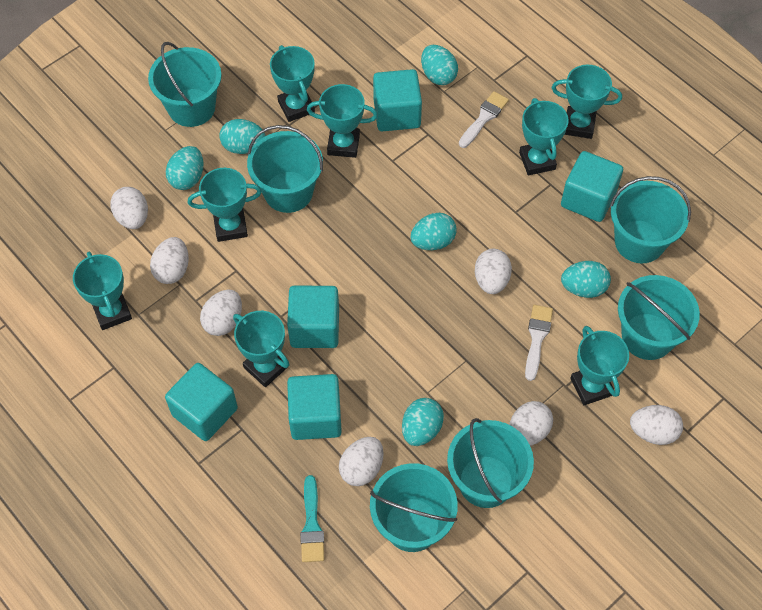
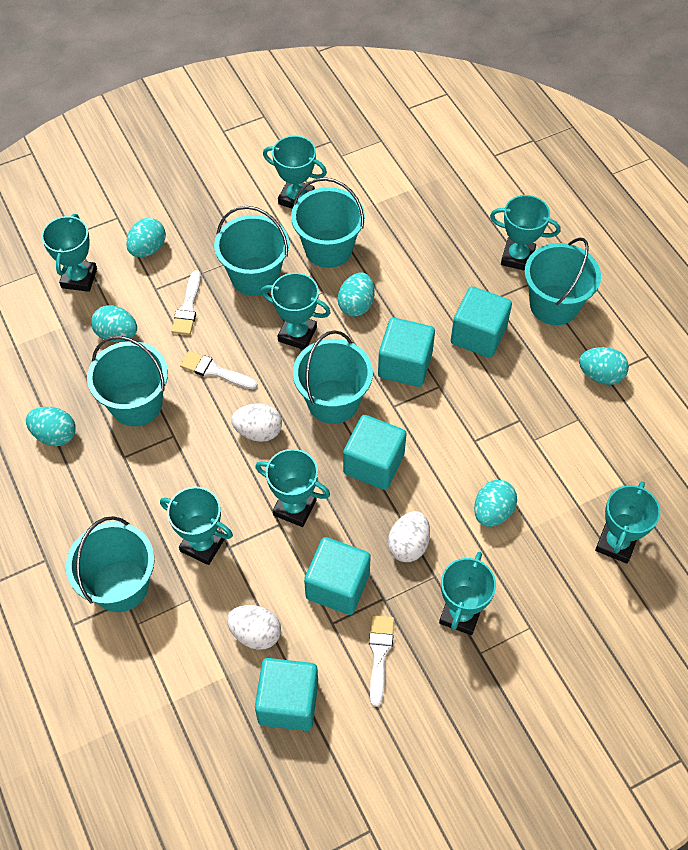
turquoise brush: 1 -> 0
white brush: 2 -> 3
white egg: 7 -> 3

